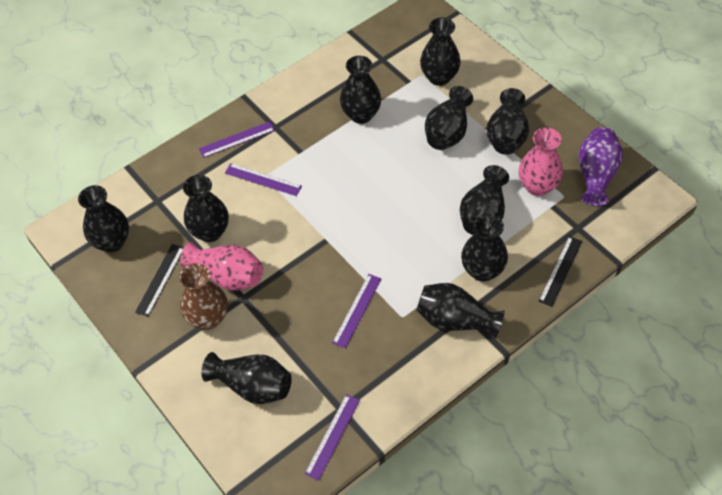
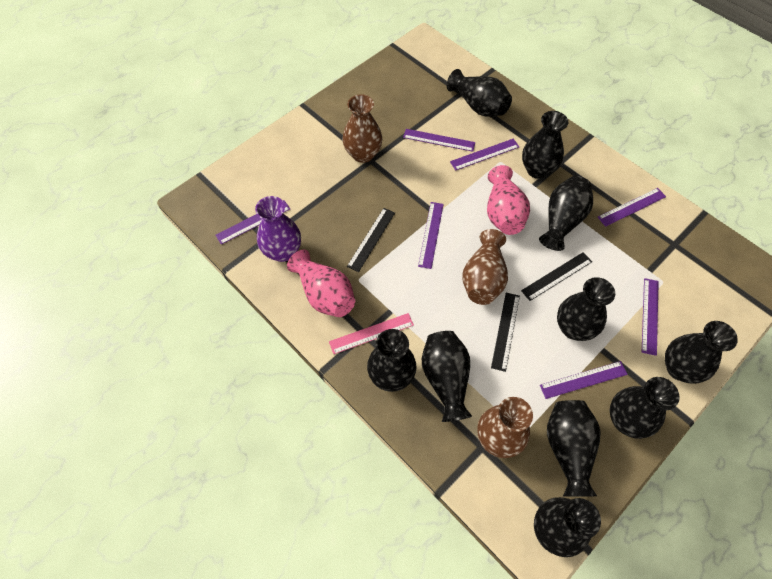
black ruler: 2 -> 3
brown vase: 1 -> 3
pink ruler: 0 -> 1
purple ruler: 4 -> 7

